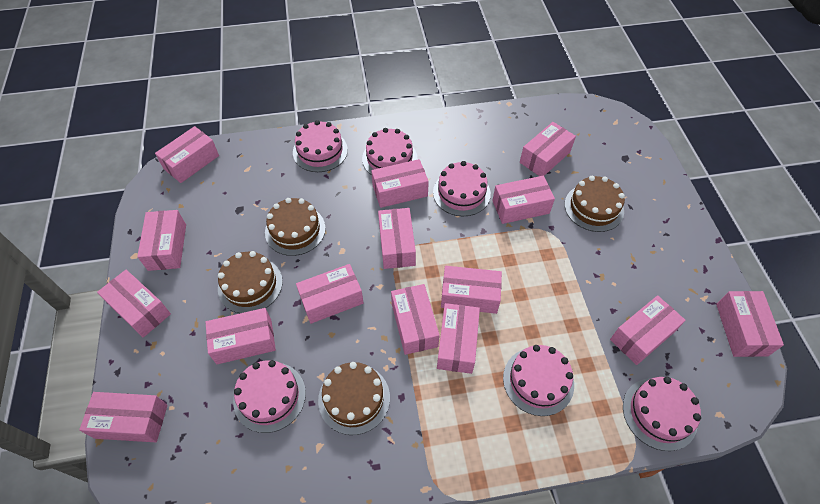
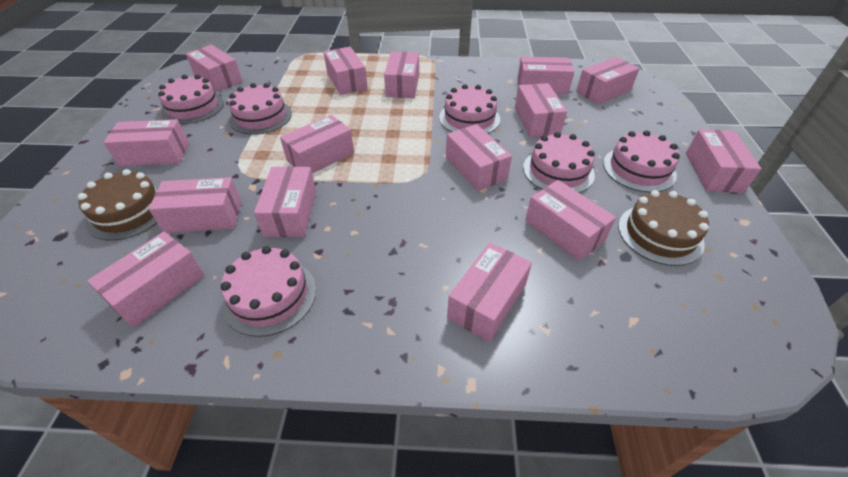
brown cake: 4 -> 2

